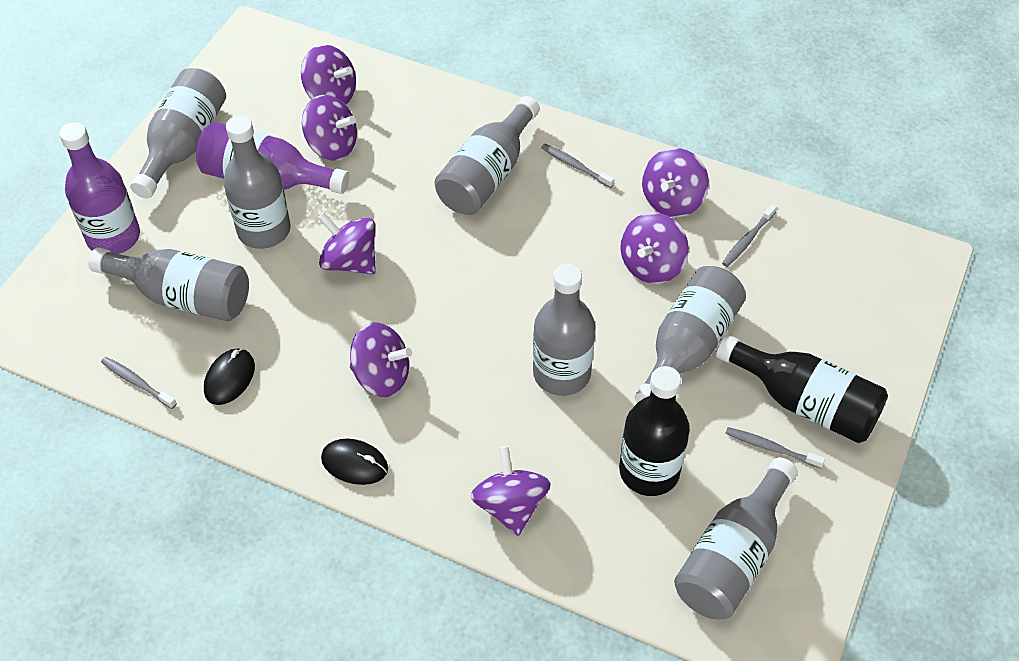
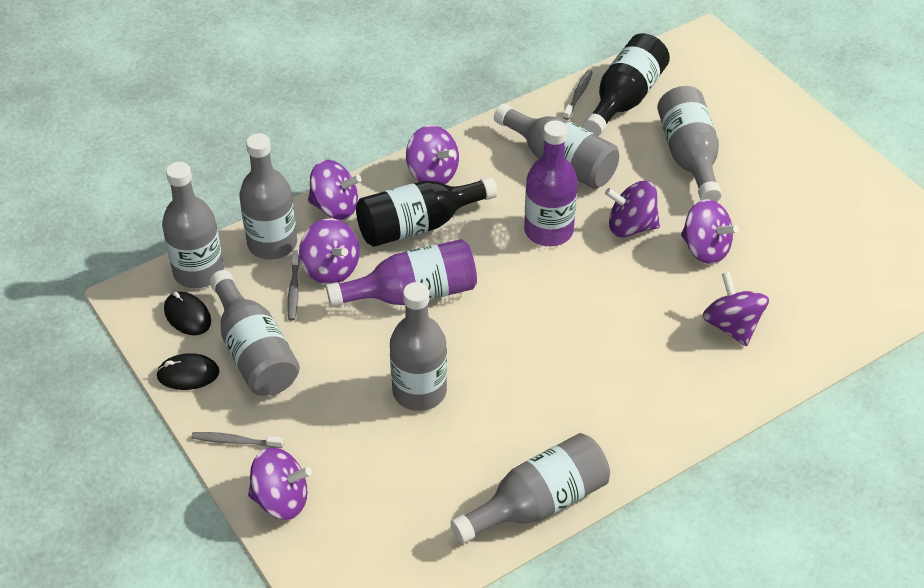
grey toothbrush: 4 -> 3

